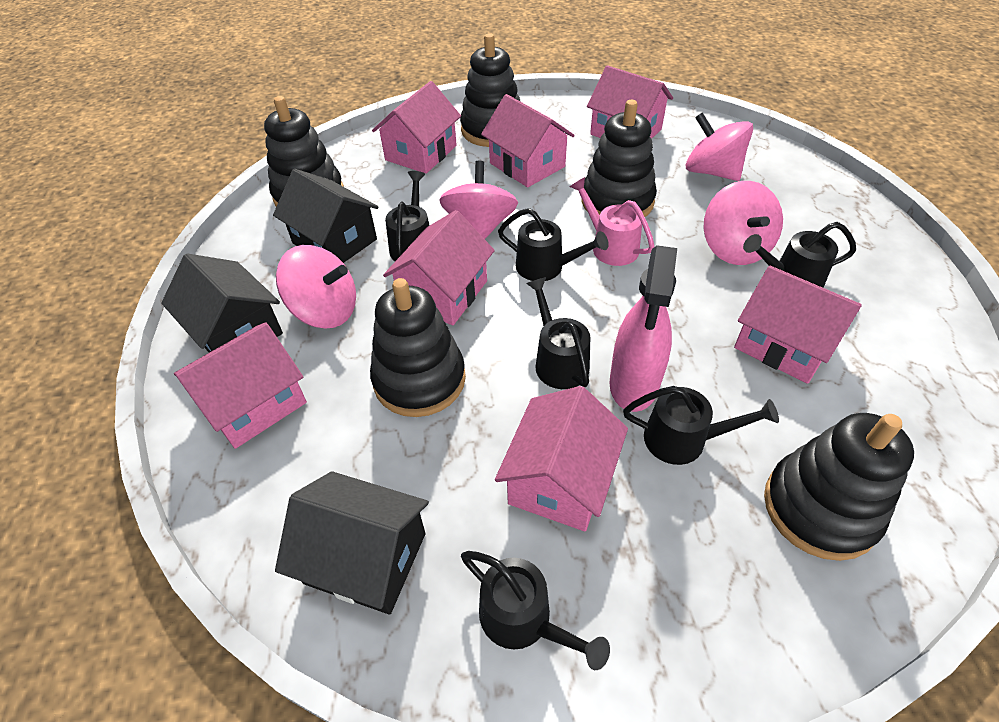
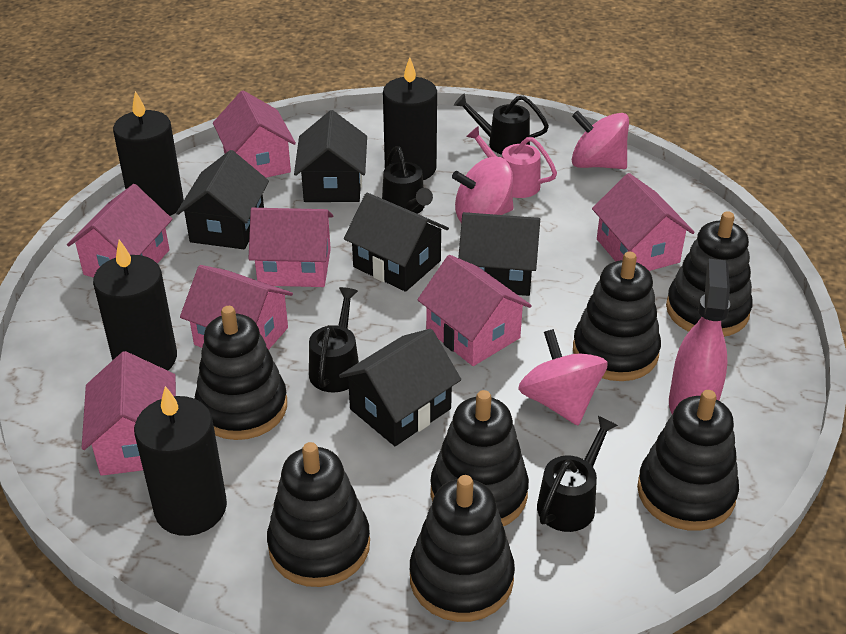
black candle: 0 -> 4
black house: 3 -> 5
black stacking toy: 5 -> 7
black watering can: 6 -> 4
pink spinning top: 4 -> 3

